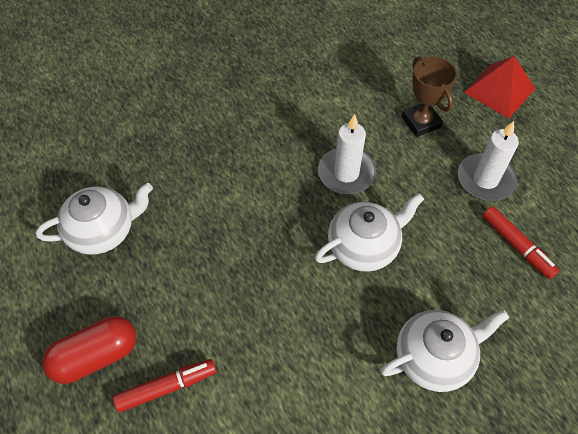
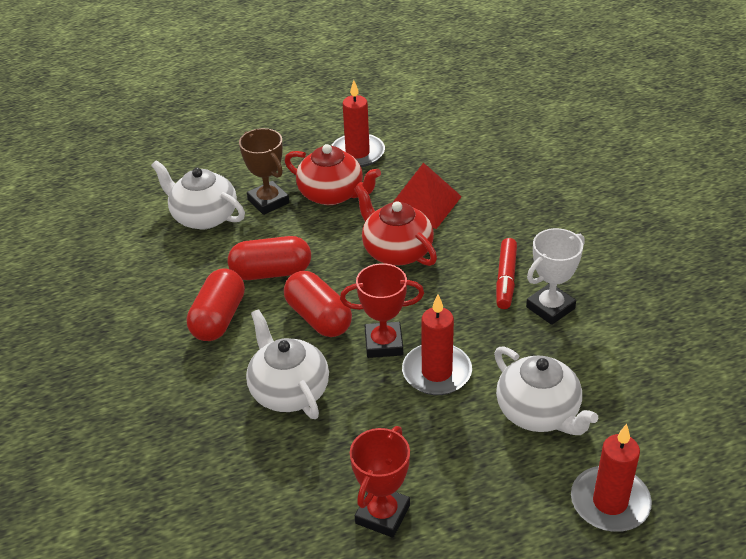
red candle: 0 -> 3
red capsule: 1 -> 3
red marker: 2 -> 1
red teapot: 0 -> 2
red trophy: 0 -> 2
white candle: 2 -> 0
white trophy: 0 -> 1

